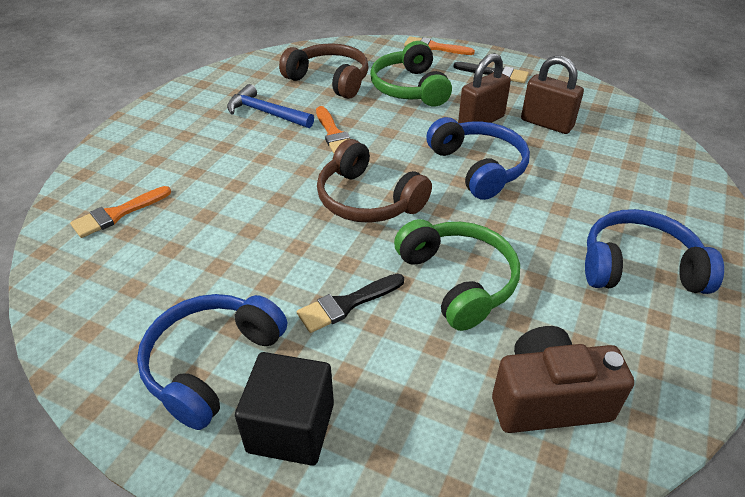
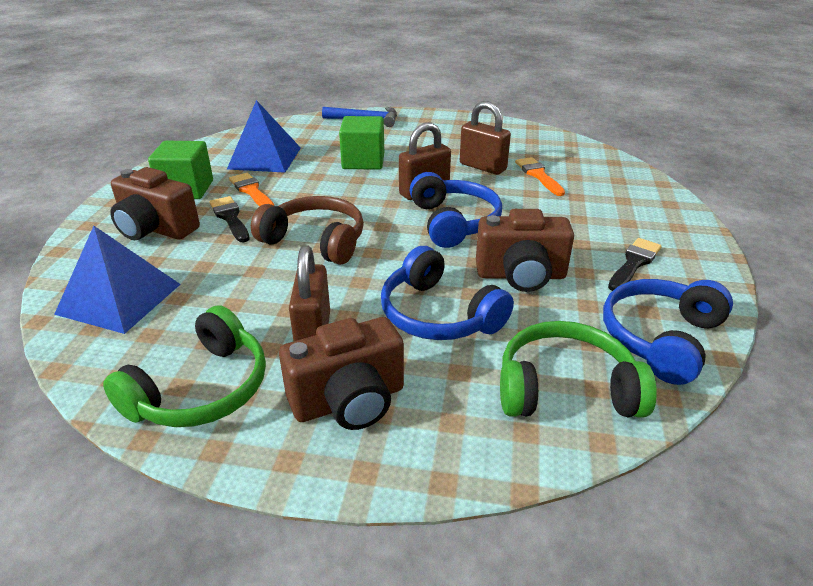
black cube: 1 -> 0
blue pyramid: 0 -> 2
brown camera: 1 -> 3
brown headphones: 2 -> 1
brown padlock: 2 -> 3
green cube: 0 -> 2
orange brush: 3 -> 2

